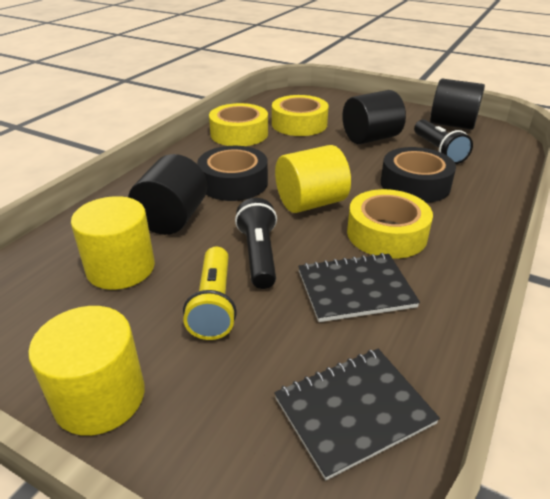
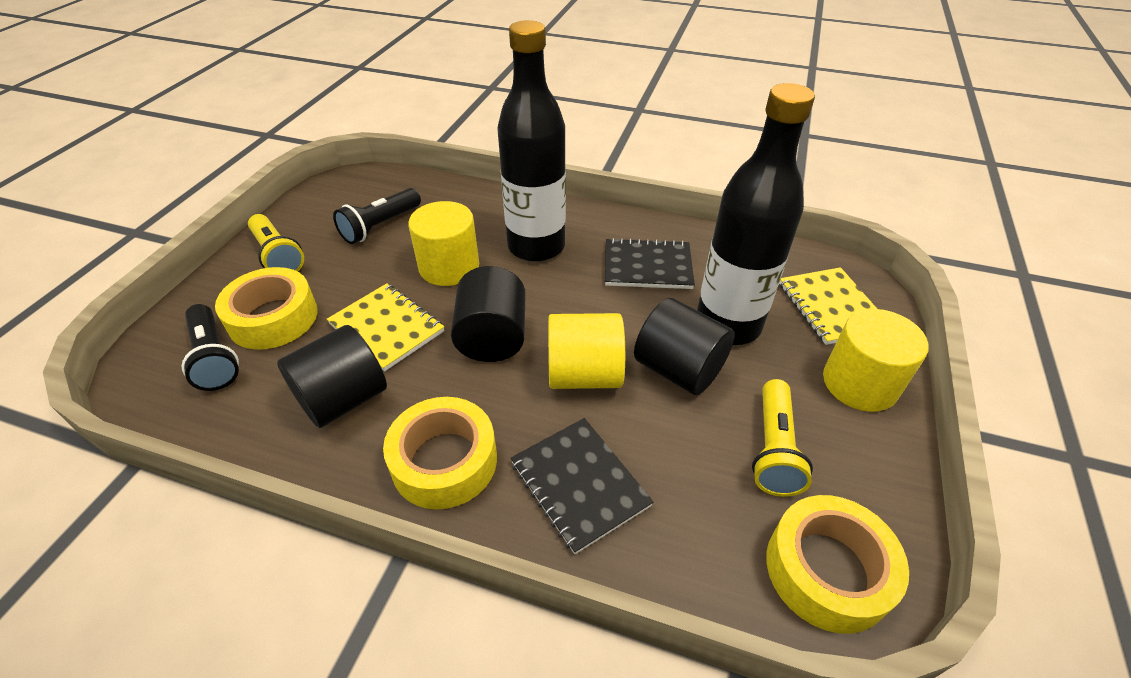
black bottle: 0 -> 2
black tape: 2 -> 0
yellow flashlight: 1 -> 2
yellow notebook: 0 -> 2

